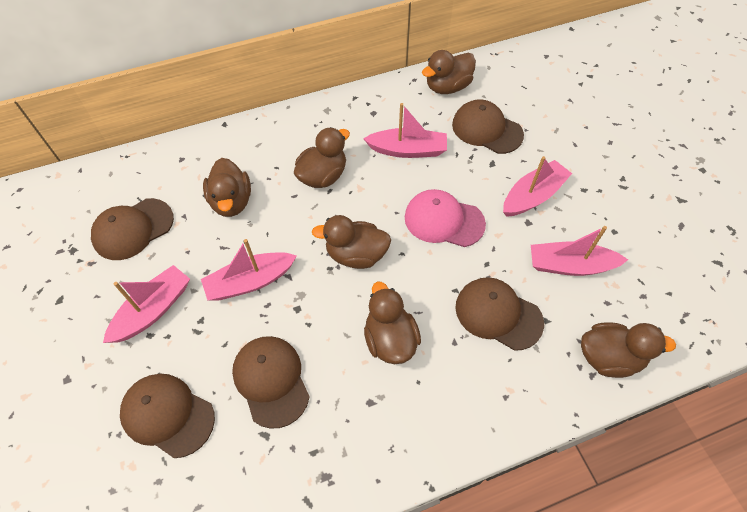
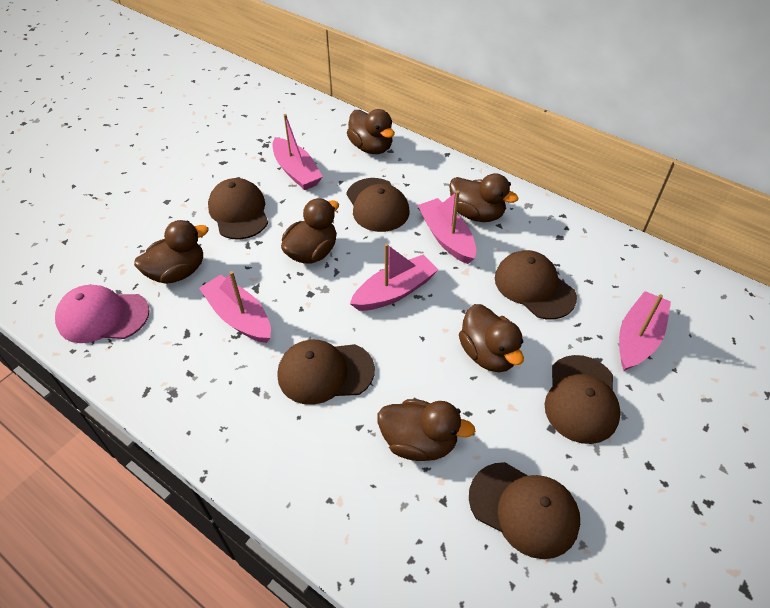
brown cap: 5 -> 6

